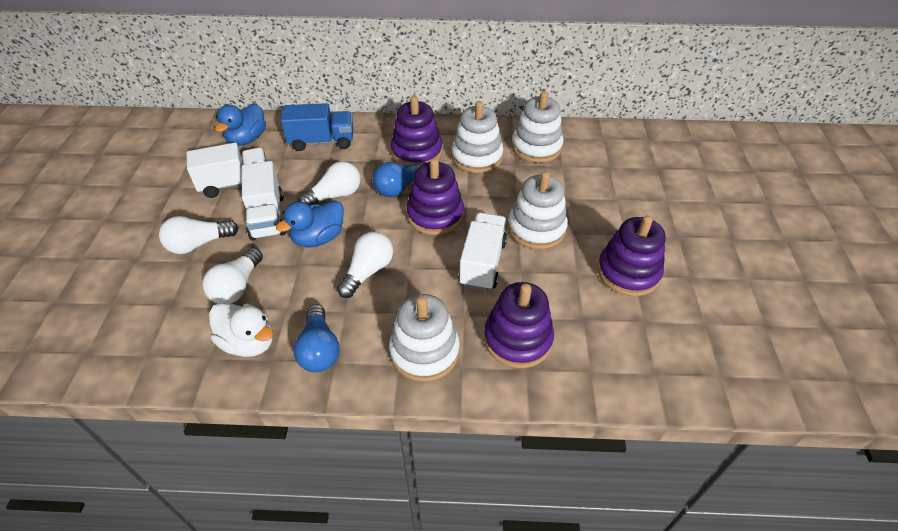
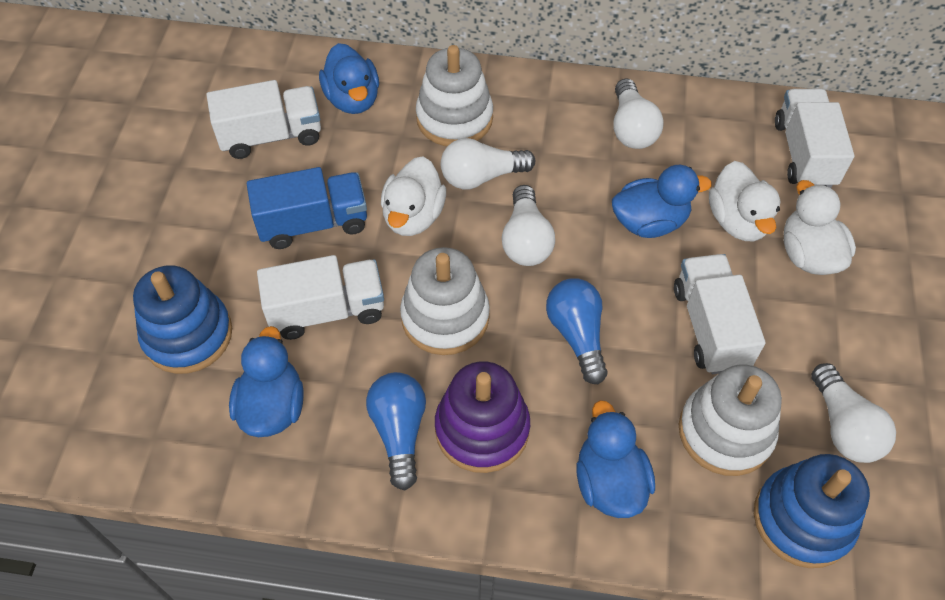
blue duck: 2 -> 4
blue stacking toy: 0 -> 2
purple stacking toy: 4 -> 1
white duck: 1 -> 3
white stacking toy: 4 -> 3
white truck: 3 -> 4

